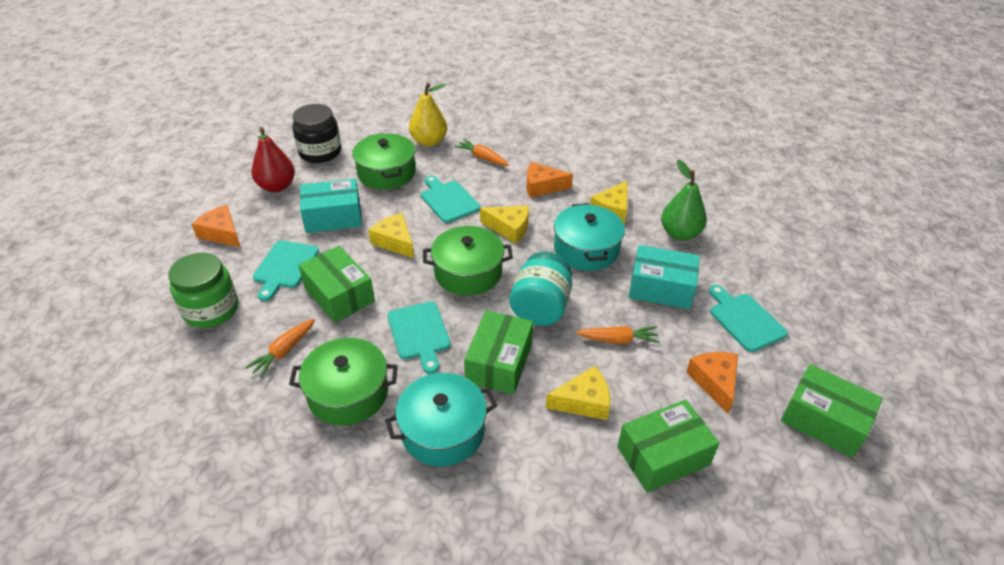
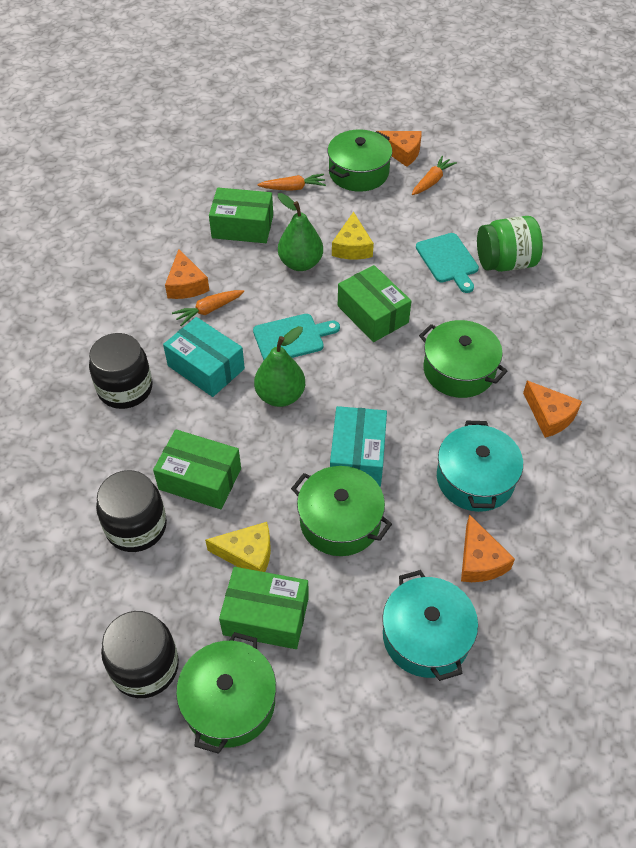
black jar: 1 -> 3
green pear: 1 -> 2
green pot: 3 -> 4
orange cheese: 3 -> 4
red pear: 1 -> 0
turquoise cutting board: 4 -> 2
turquoise jar: 1 -> 0
yellow cheese: 4 -> 2
yellow pear: 1 -> 0

